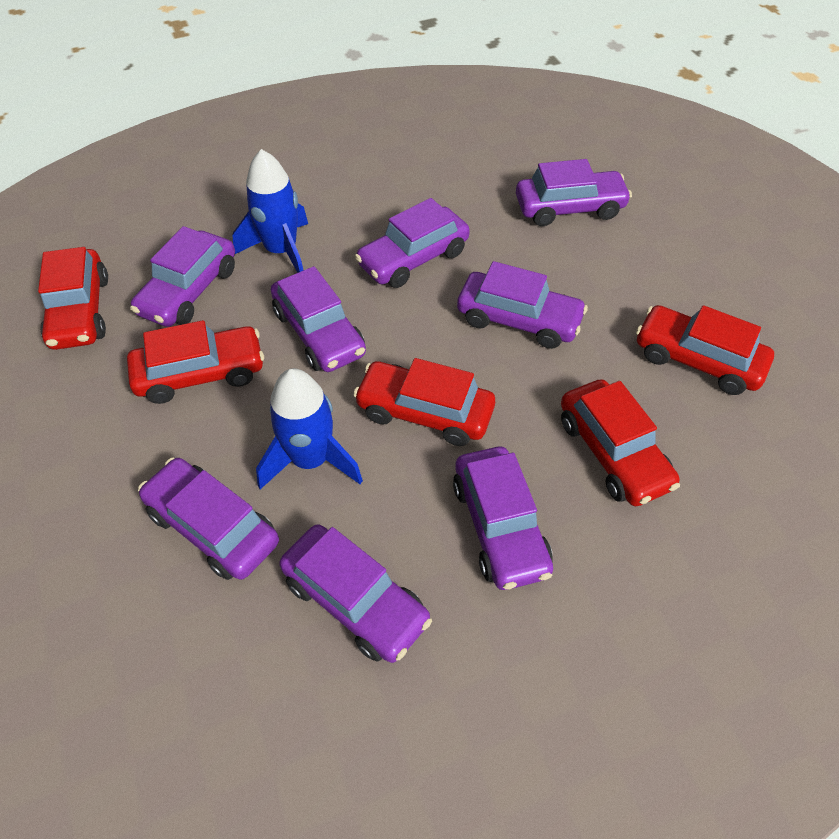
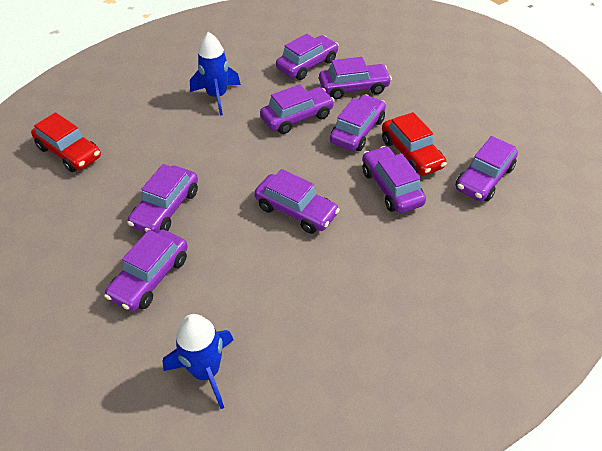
purple car: 8 -> 9
red car: 5 -> 2

